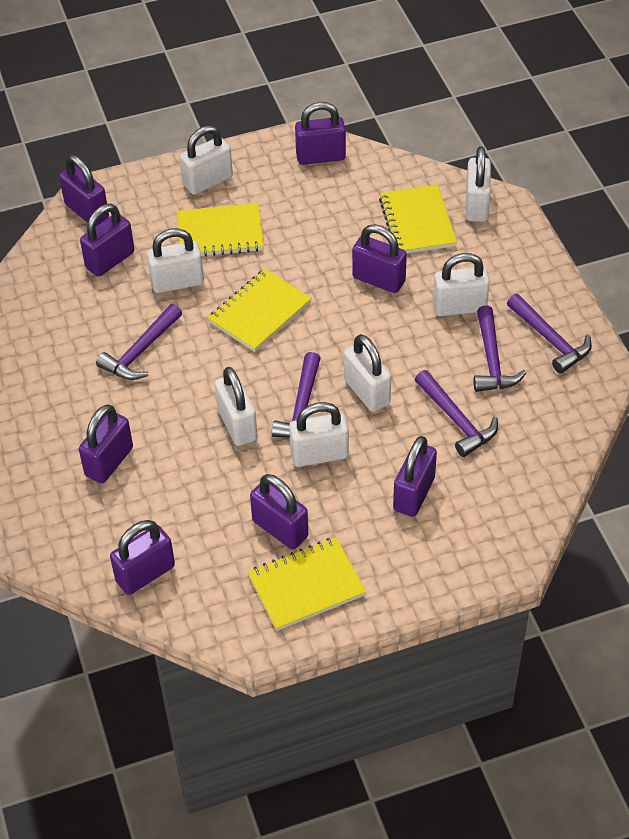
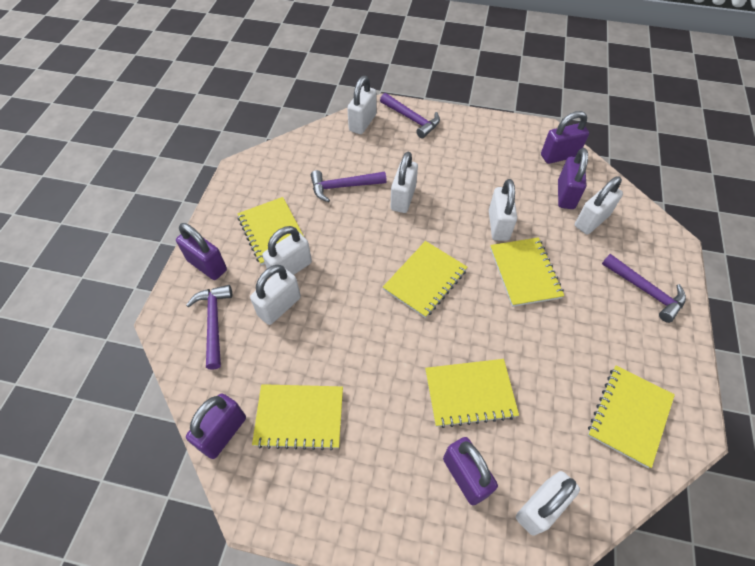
purple hammer: 5 -> 4
purple padlock: 8 -> 5
yellow notebook: 4 -> 6

